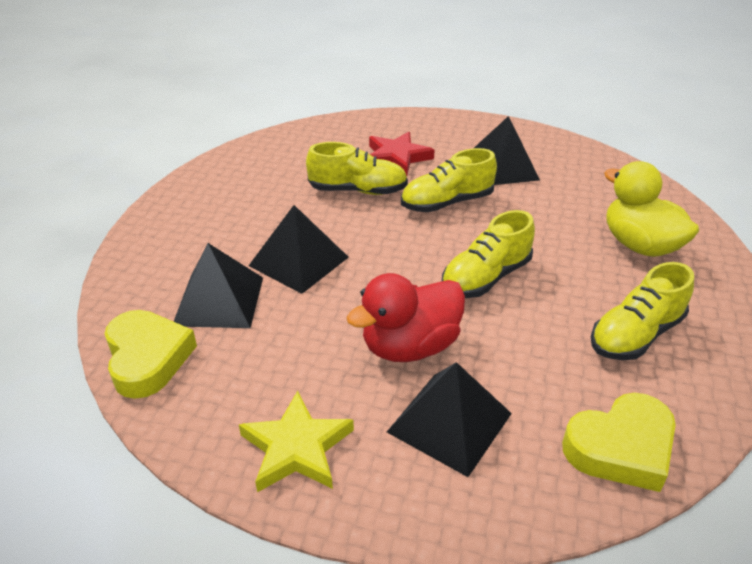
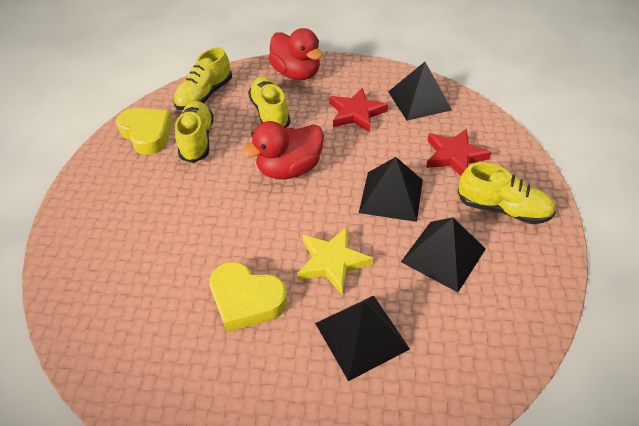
red duck: 1 -> 2
red star: 1 -> 2
yellow duck: 1 -> 0

